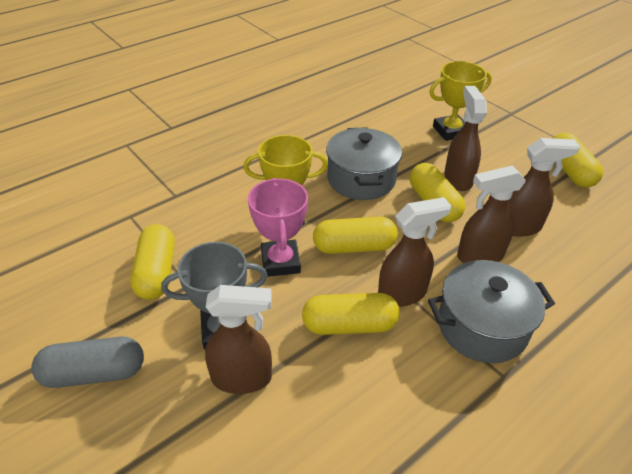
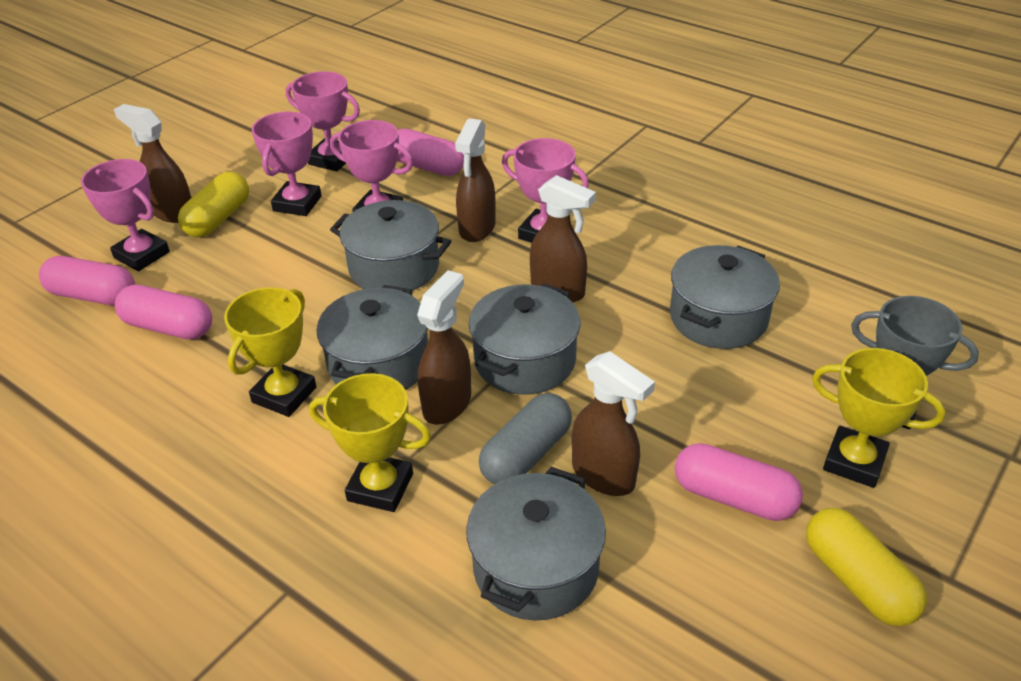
grey pot: 2 -> 5
pink capsule: 0 -> 4
pink trophy: 1 -> 5
yellow capsule: 5 -> 2
yellow trophy: 2 -> 3

